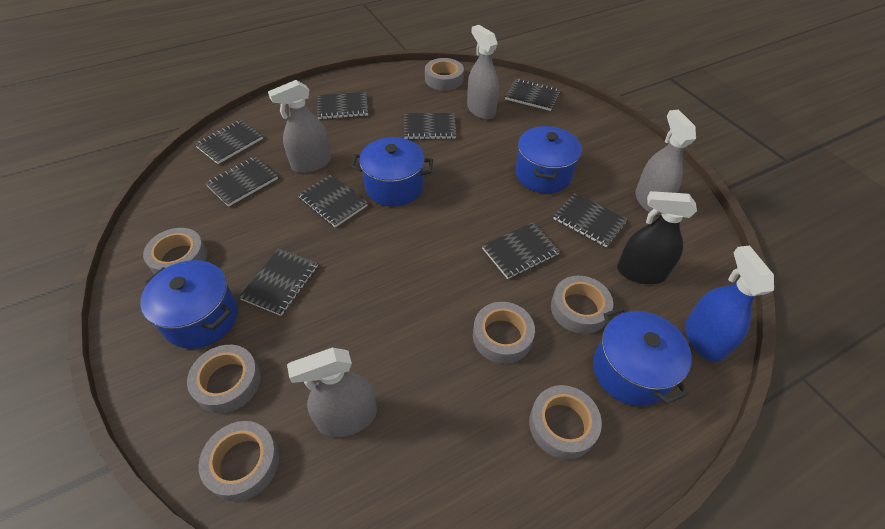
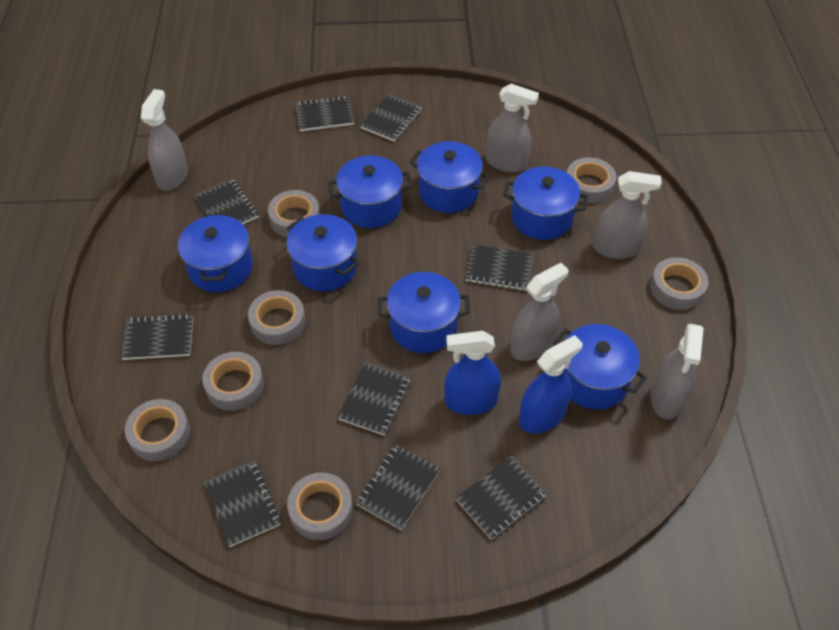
black spray bottle: 1 -> 0
blue pot: 4 -> 7
blue spray bottle: 1 -> 2
grey spray bottle: 4 -> 5

